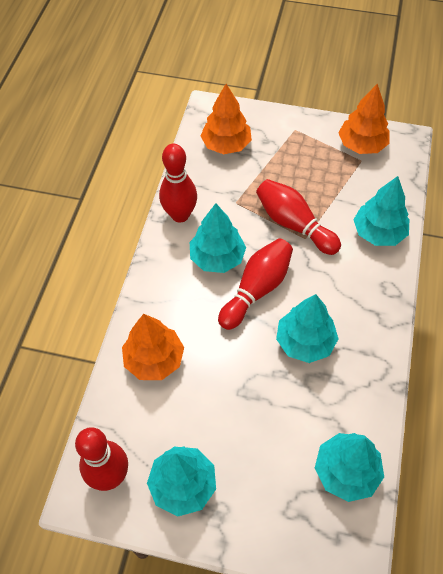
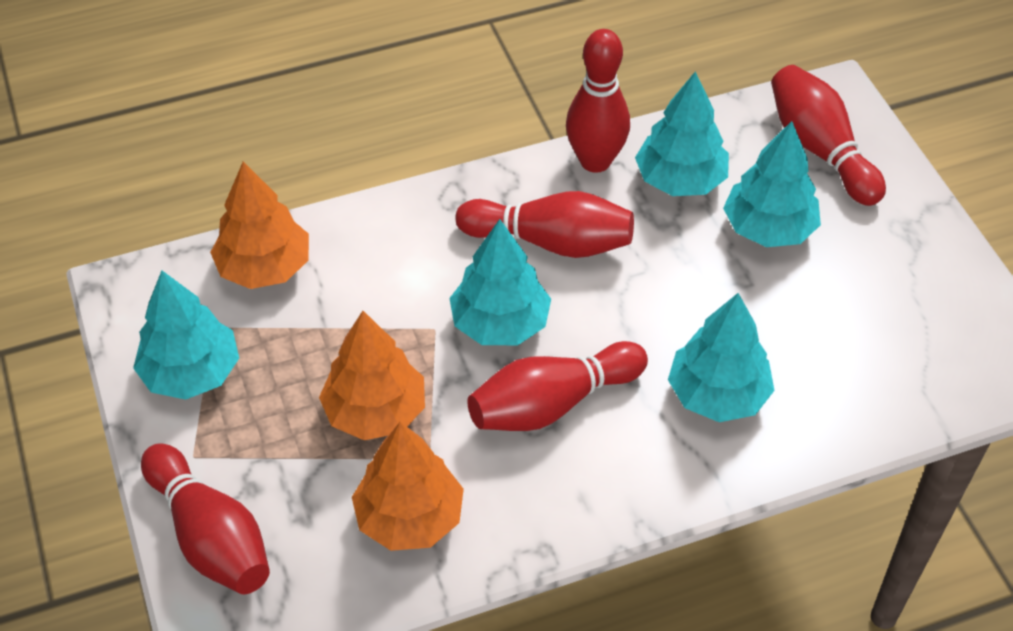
red bowling pin: 4 -> 5

